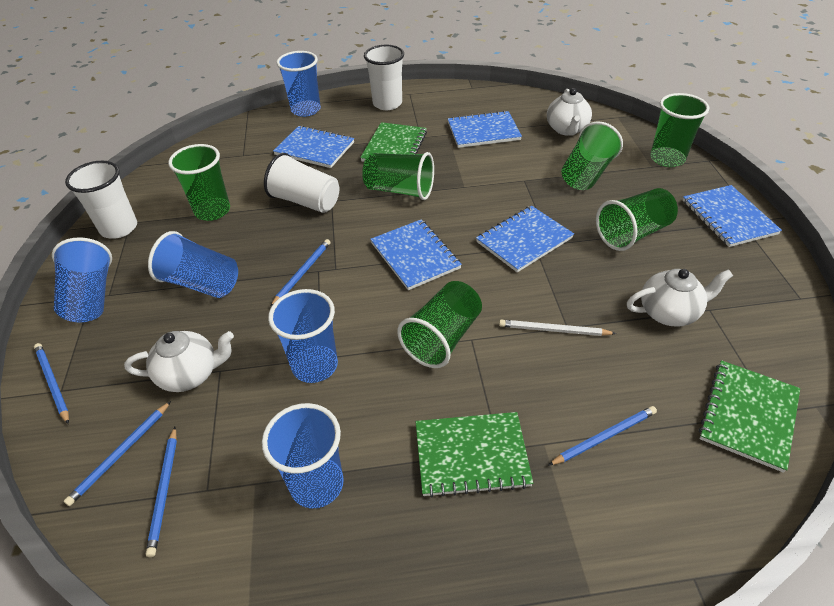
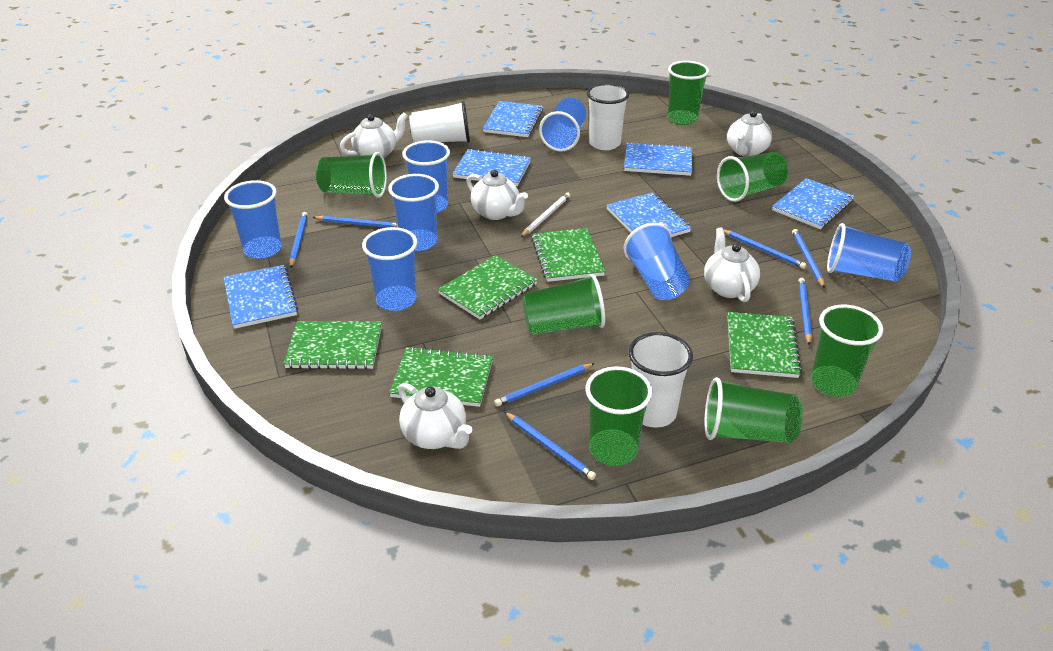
blue cup: 5 -> 7
blue notebook: 5 -> 6
blue pencil: 5 -> 7
green cup: 6 -> 7
green notebook: 3 -> 5
white teapot: 3 -> 5

